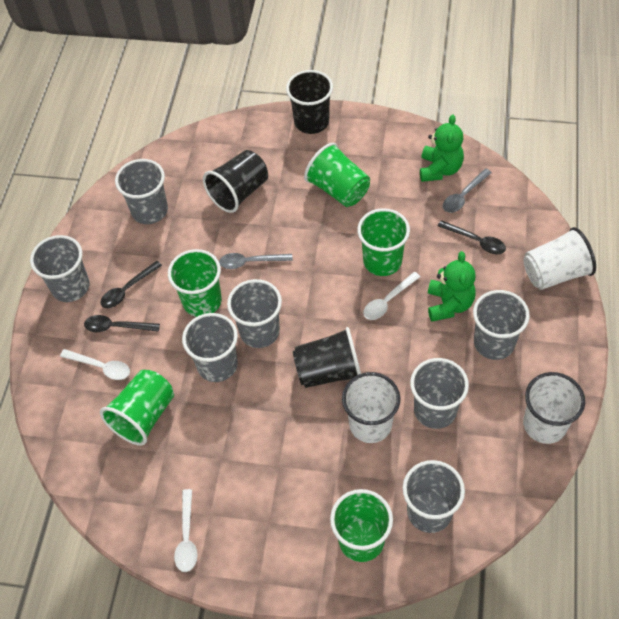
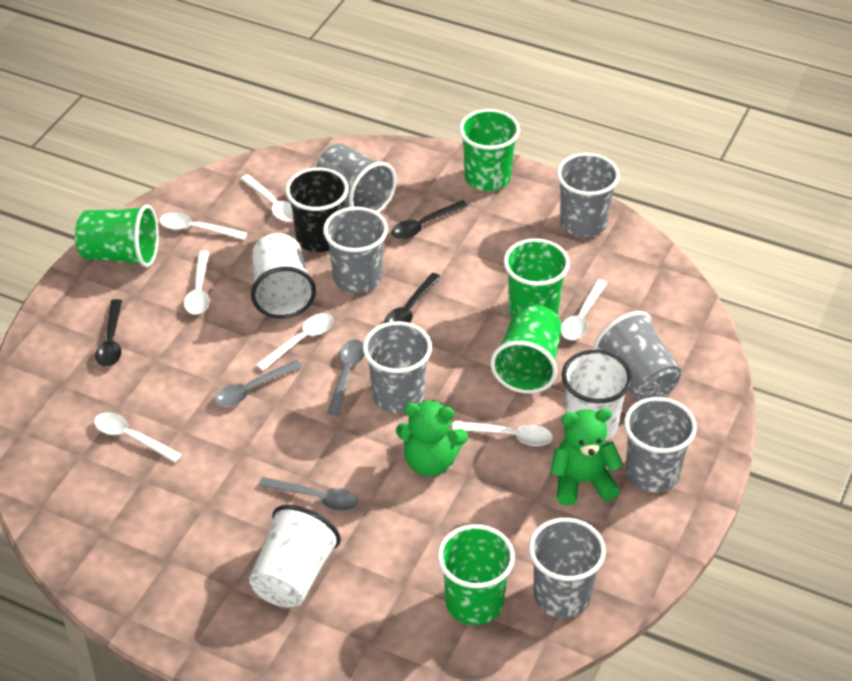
black cup: 3 -> 1
grey spoon: 2 -> 3
white spoon: 3 -> 7

